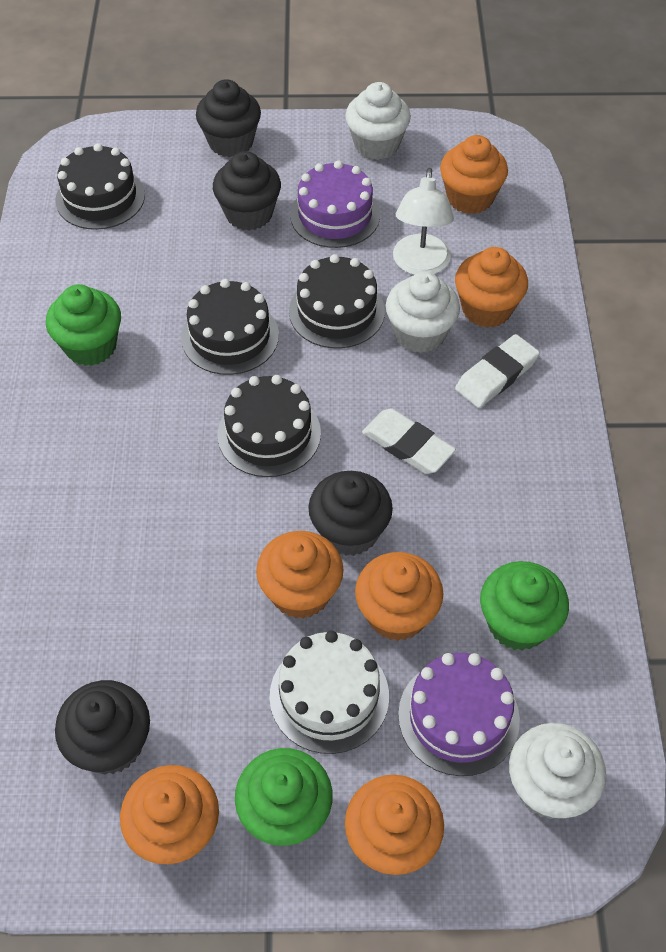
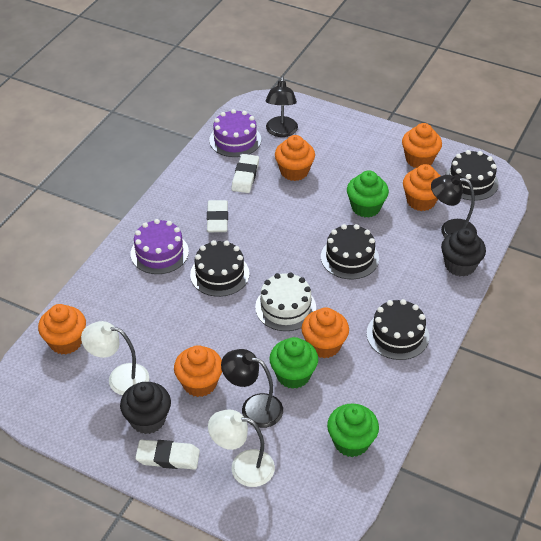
black cupcake: 4 -> 2
black lamp: 0 -> 3
white cupcake: 3 -> 0
white eraser: 2 -> 3
white lamp: 1 -> 2

